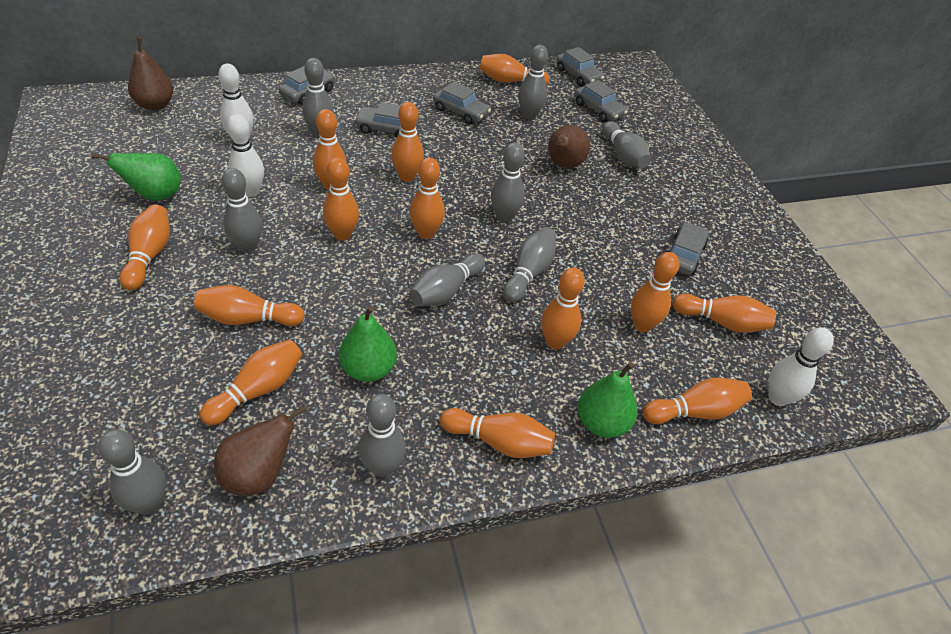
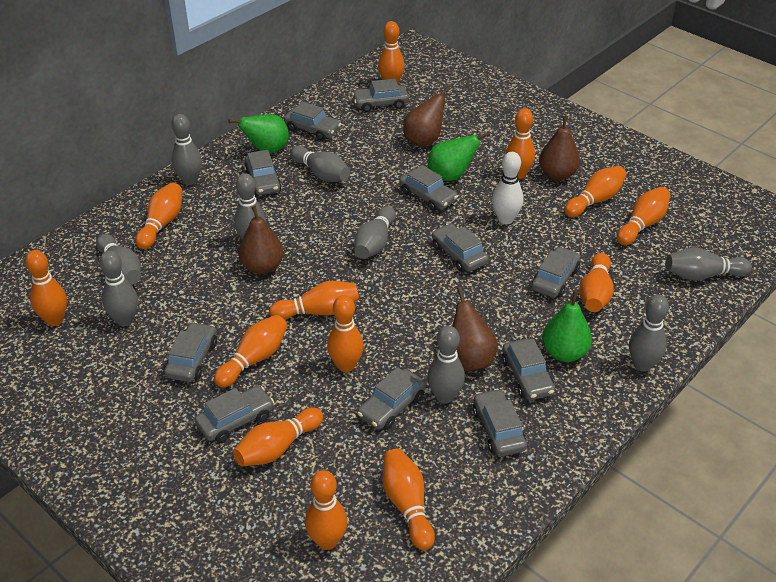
brown pear: 3 -> 4
grey car: 6 -> 11
white bowling pin: 3 -> 1

